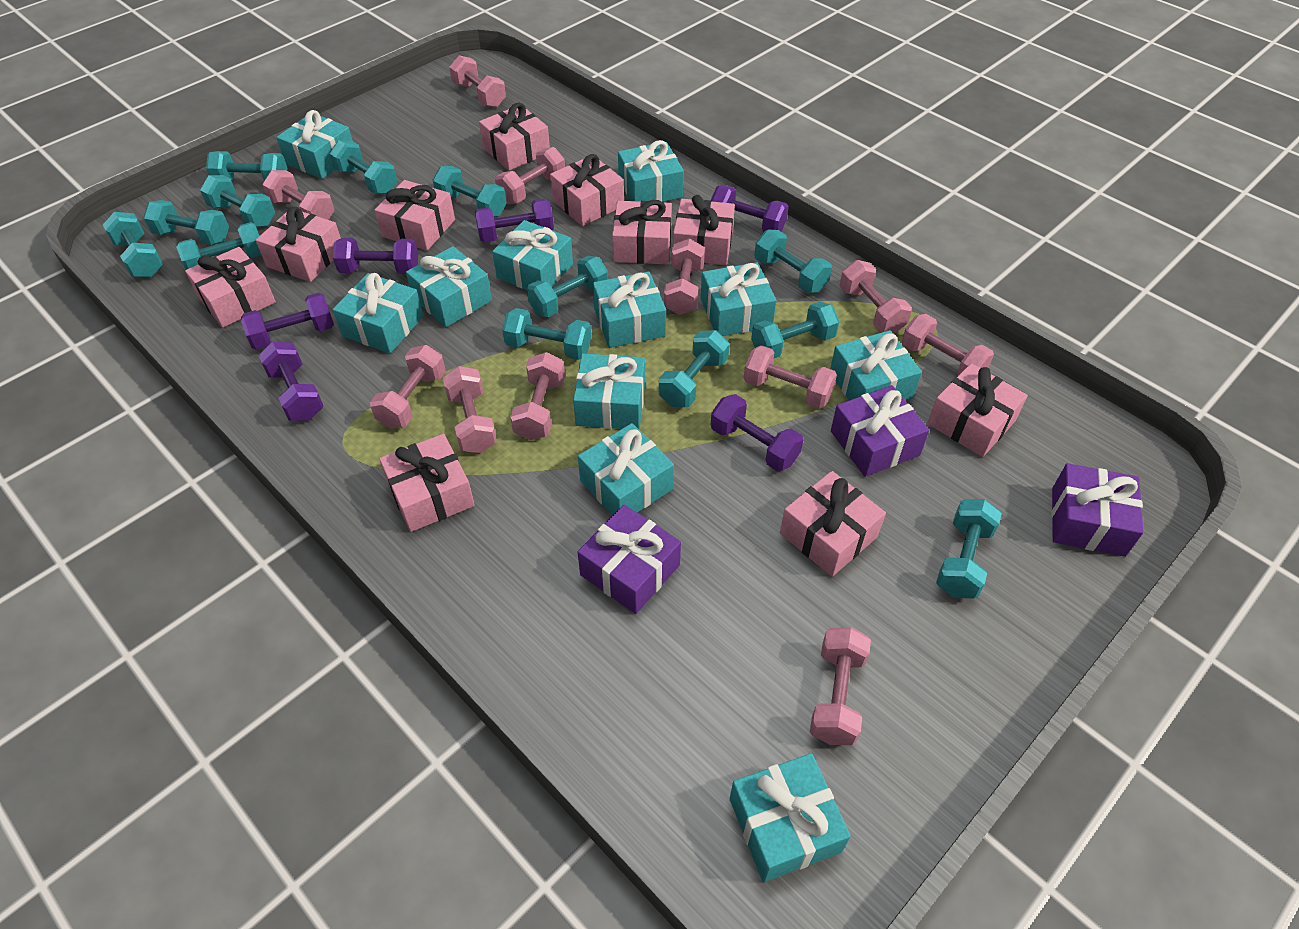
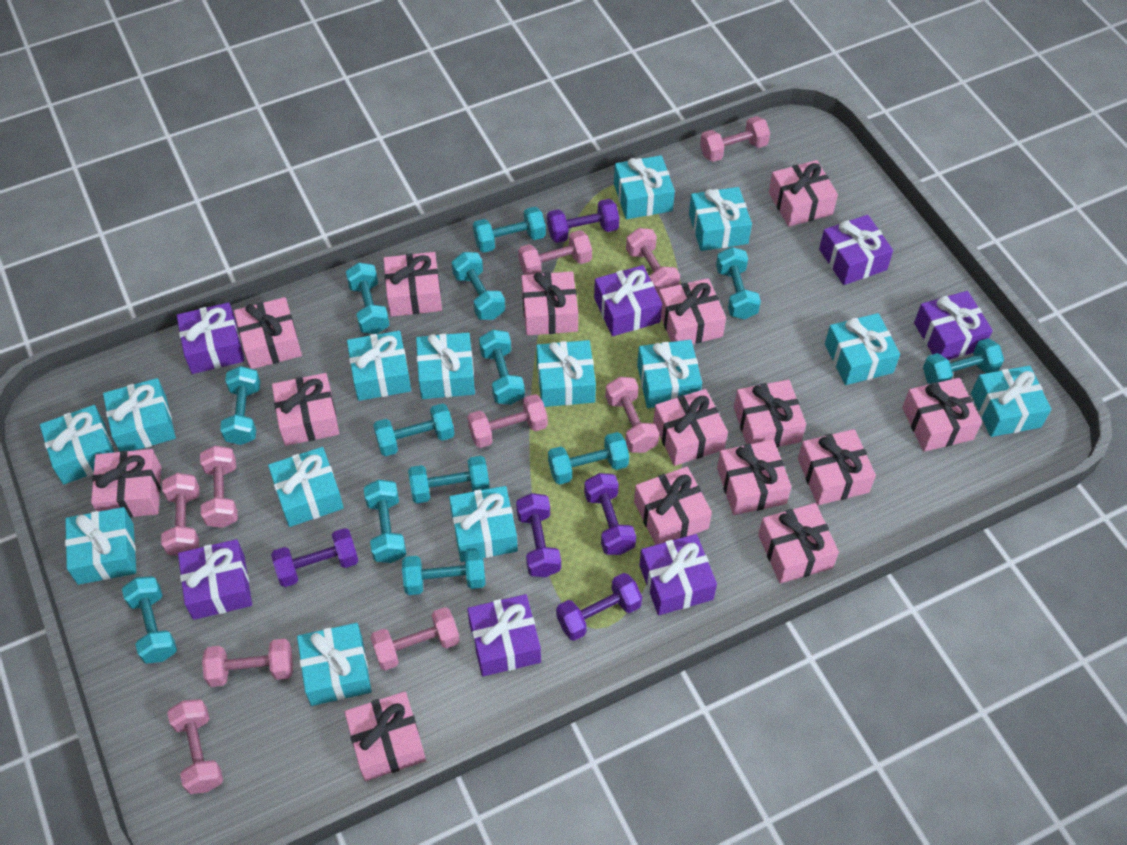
pink dumbbell: 11 -> 10
pink gift: 10 -> 15
purple dumbbell: 6 -> 5
purple gift: 3 -> 7
turquoise gift: 11 -> 14

